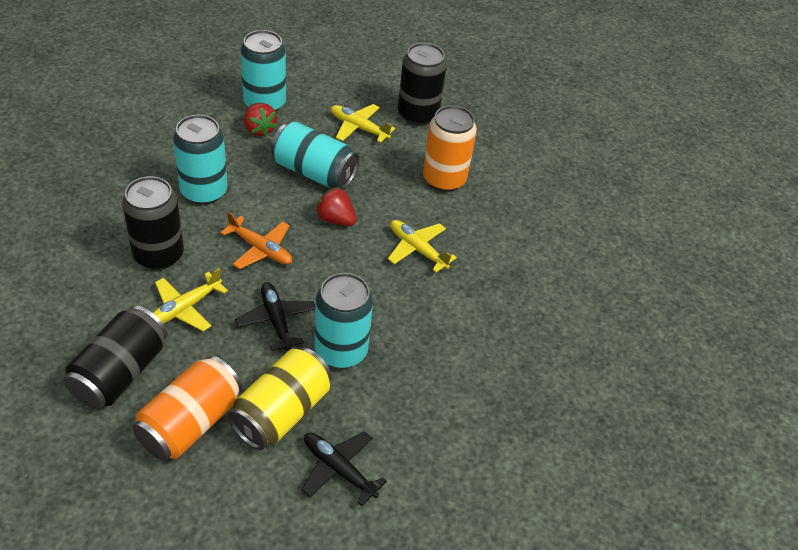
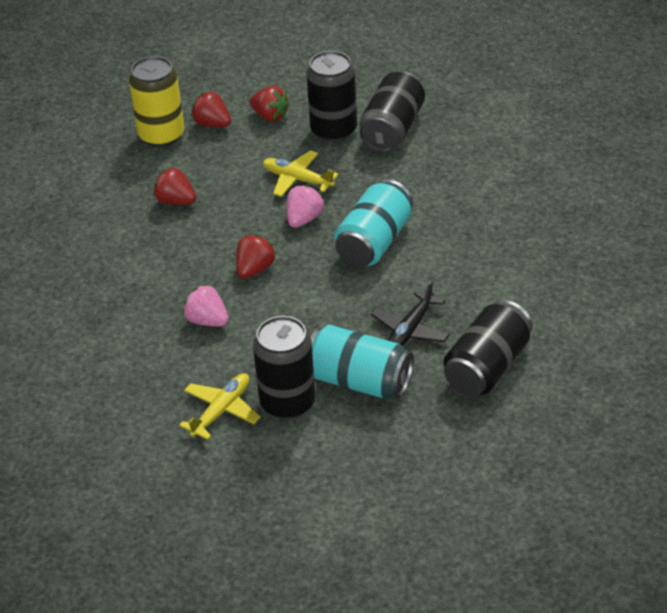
black can: 3 -> 4
black plane: 2 -> 1
orange can: 2 -> 0
orange plane: 1 -> 0
pink strawberry: 0 -> 2
red strawberry: 2 -> 4
turquoise can: 4 -> 2
yellow plane: 3 -> 2

